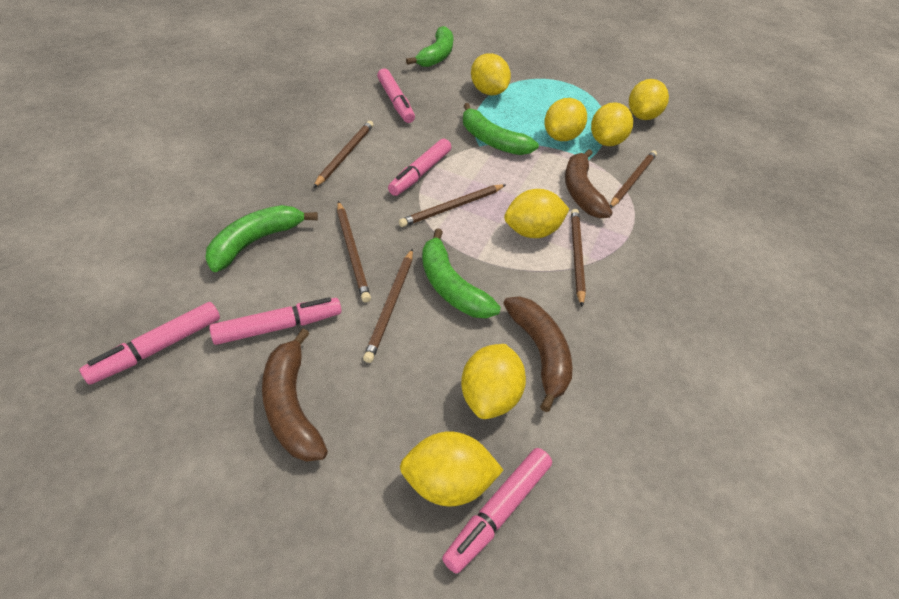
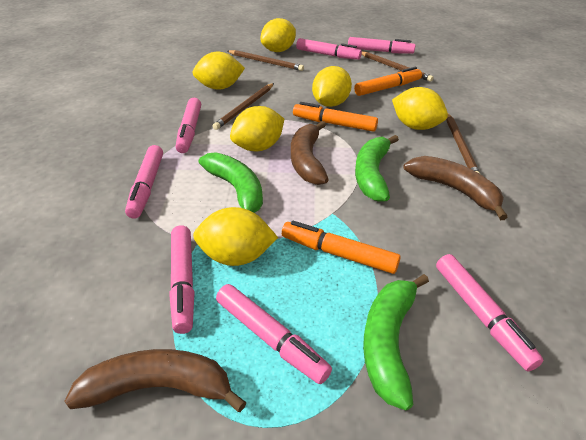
brown pencil: 6 -> 4
green banana: 4 -> 3
orange marker: 0 -> 3
pink marker: 5 -> 7
yellow lemon: 7 -> 6

